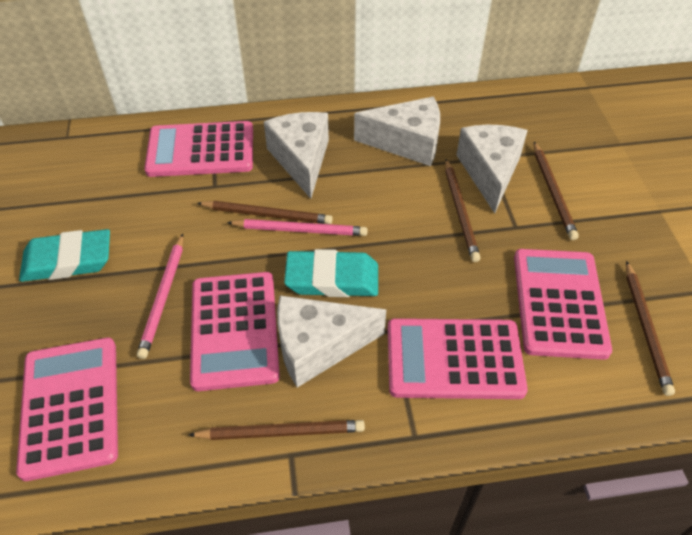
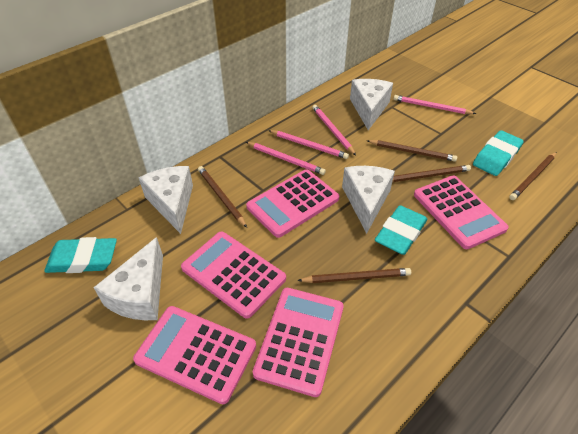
pink pencil: 2 -> 4
turquoise eraser: 2 -> 3

